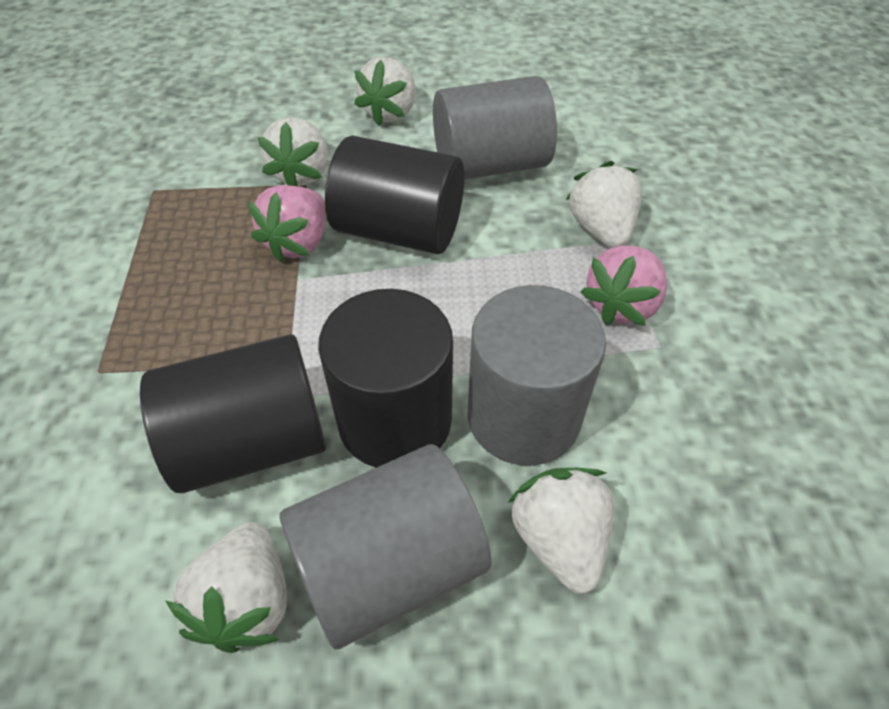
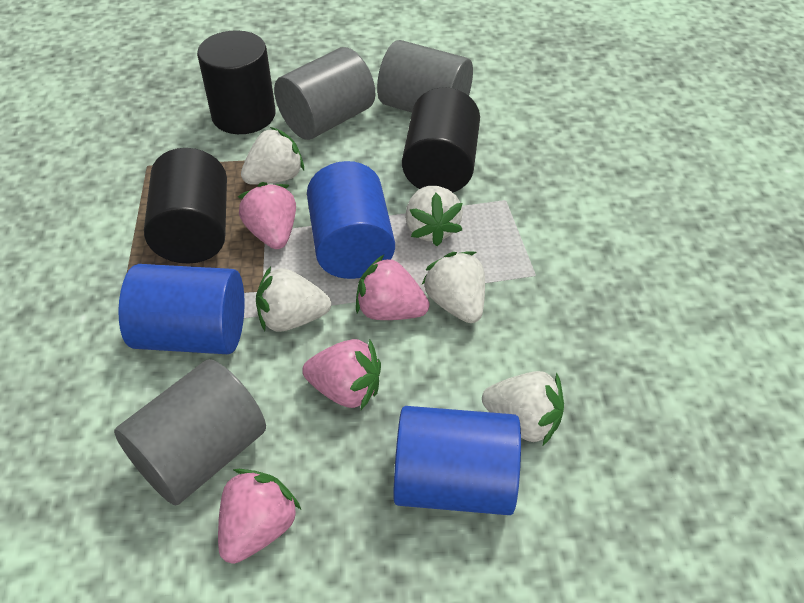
blue cylinder: 0 -> 3
pink strawberry: 2 -> 4

